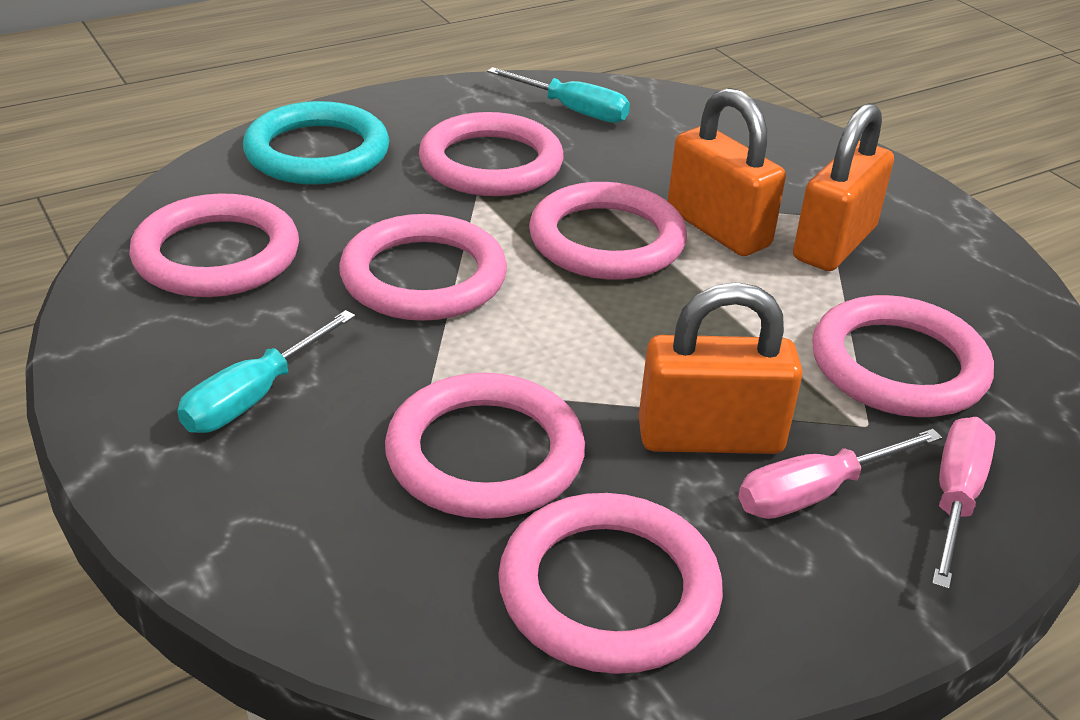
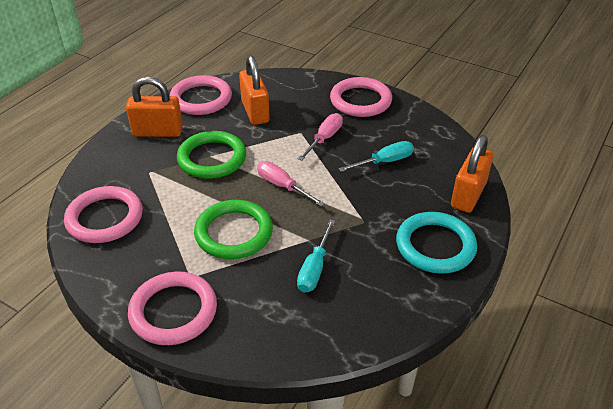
green ring: 0 -> 2
pink ring: 7 -> 4

